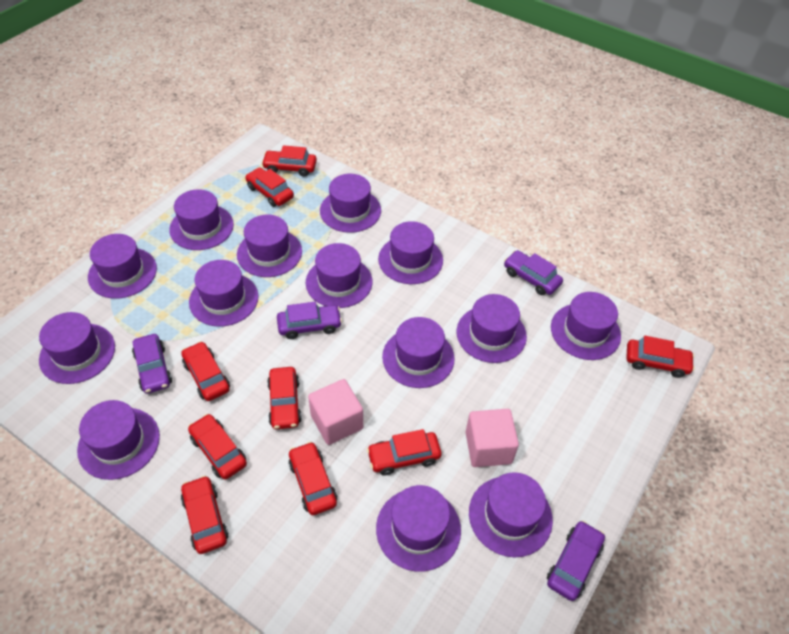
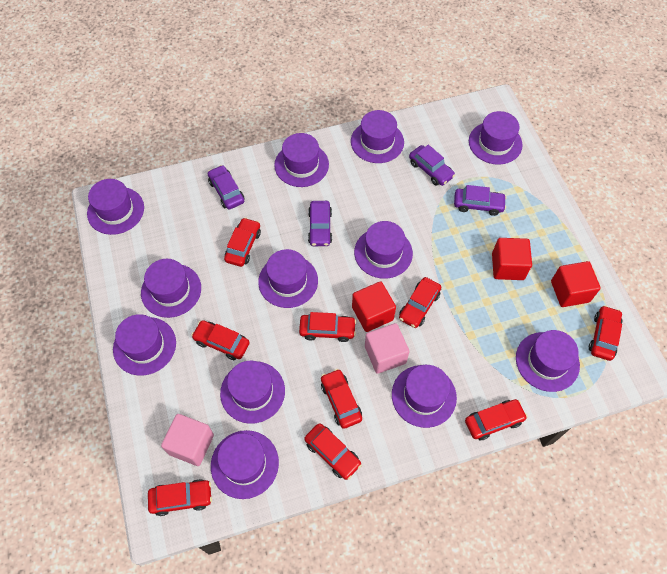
purple hat: 14 -> 12
red cube: 0 -> 3

